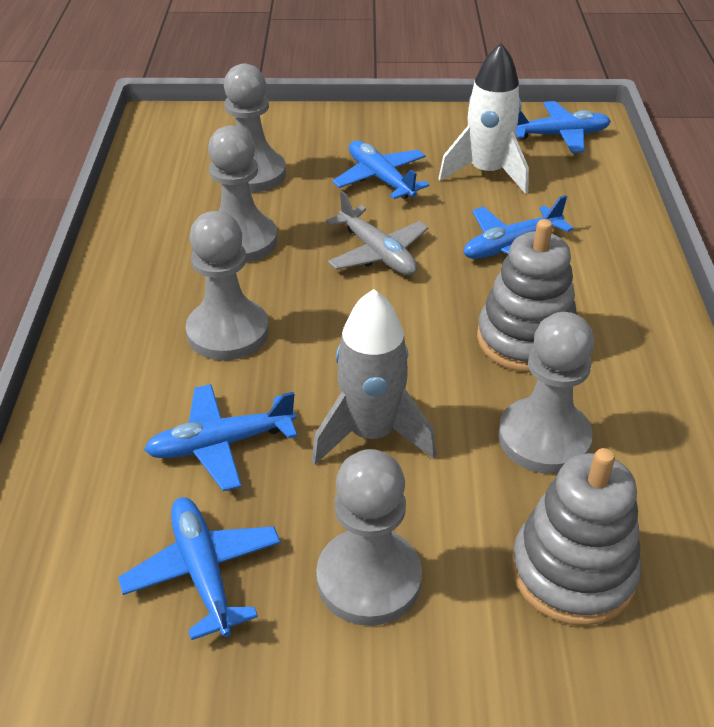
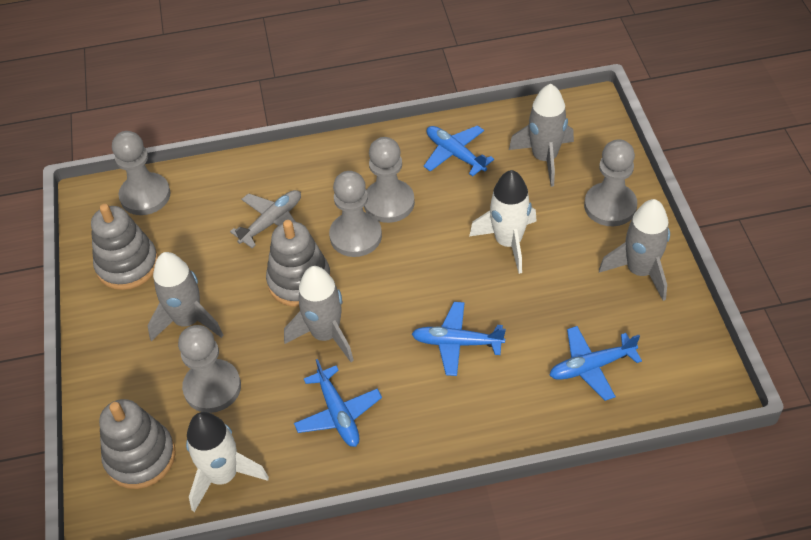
blue plane: 5 -> 4
grey rocket: 1 -> 4
grey stacking toy: 2 -> 3
white rocket: 1 -> 2

